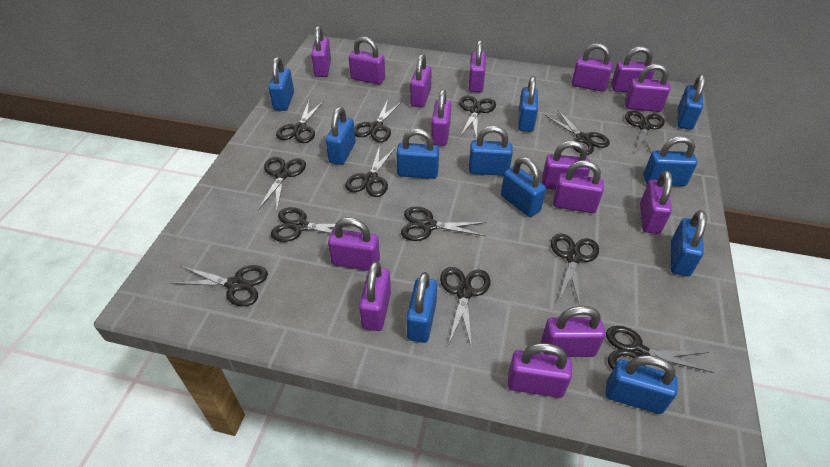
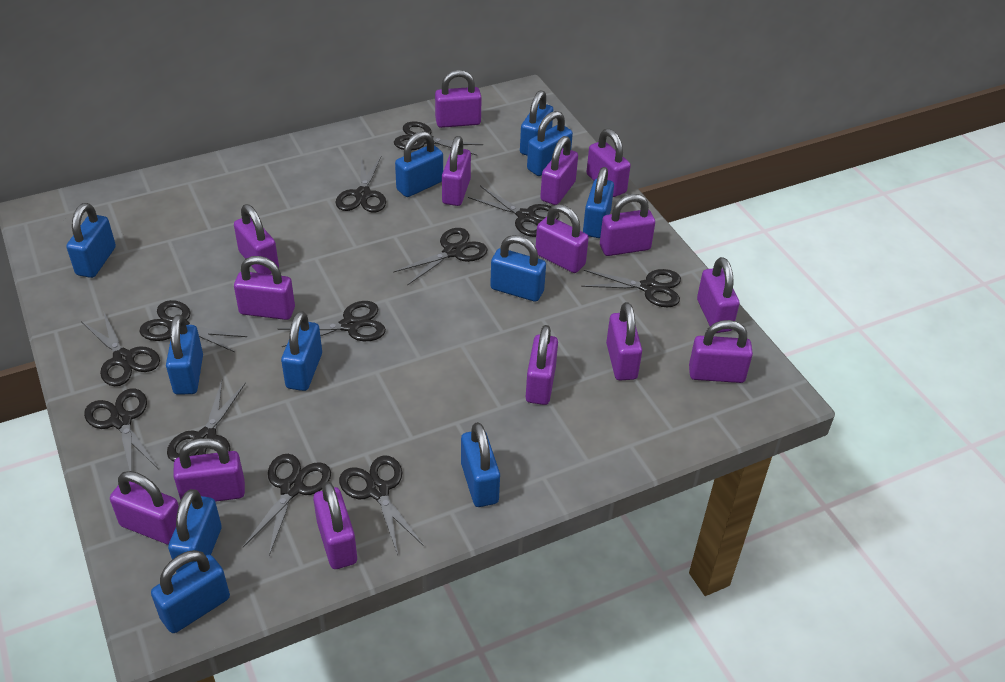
black scissors: 13 -> 12

